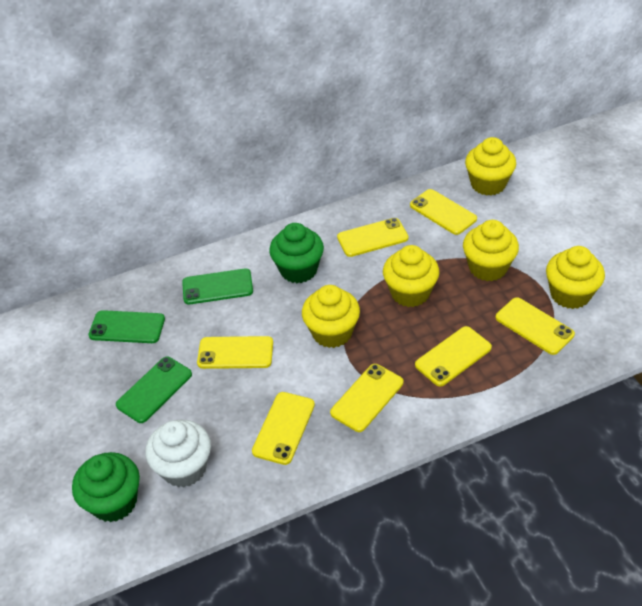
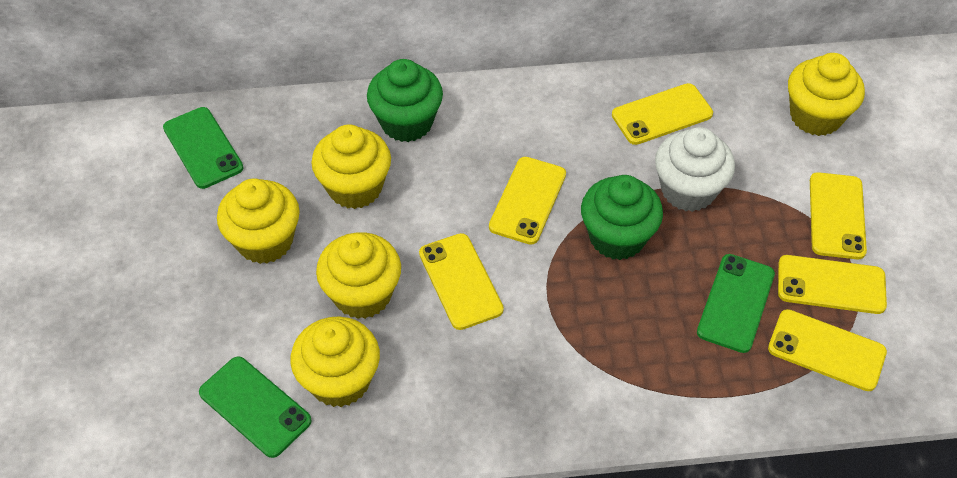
yellow phone: 7 -> 6

